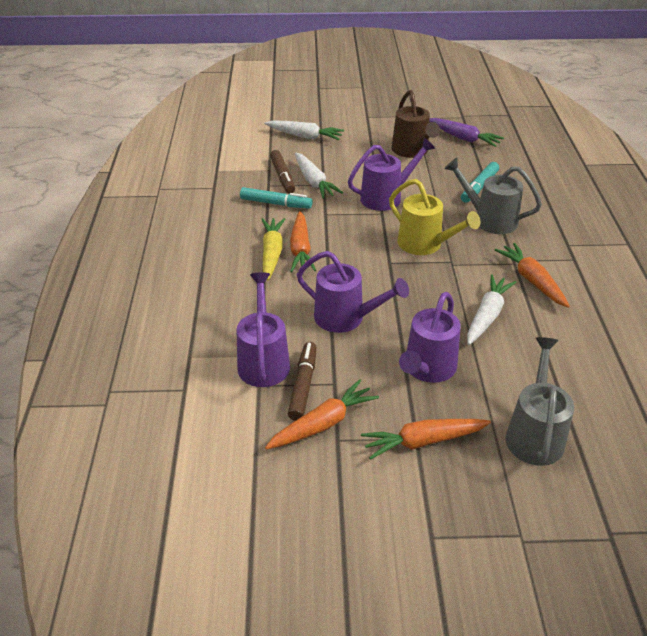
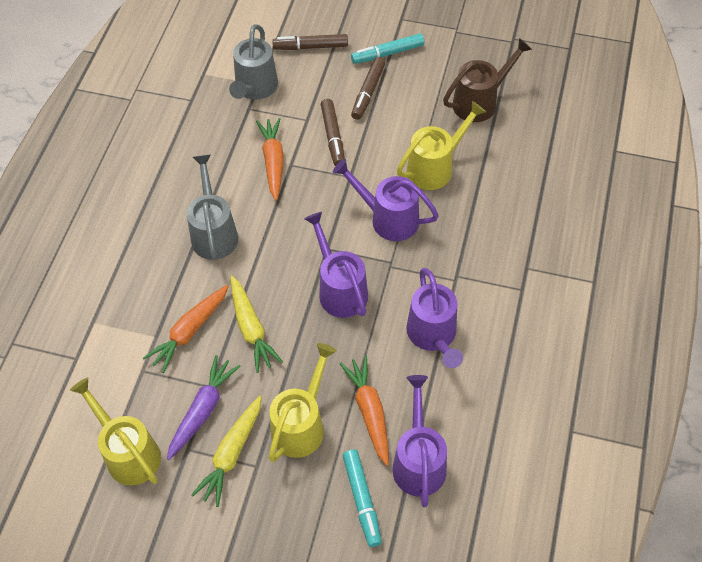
brown marker: 2 -> 3
orange carrot: 4 -> 3
white carrot: 3 -> 0
yellow carrot: 1 -> 2
yellow watering can: 1 -> 3

